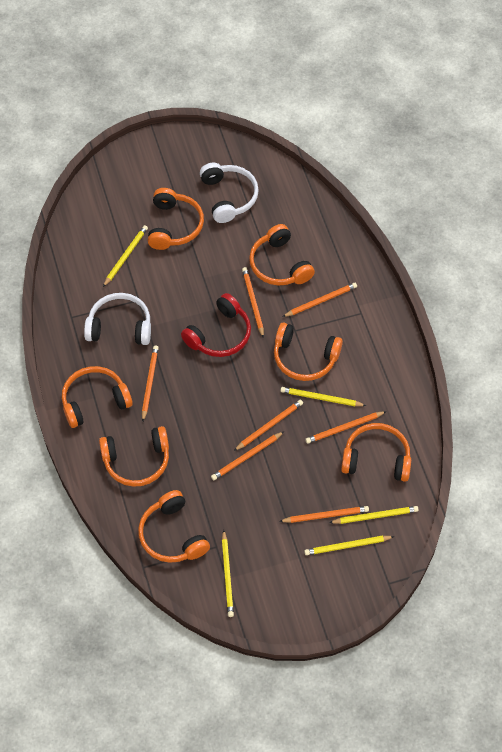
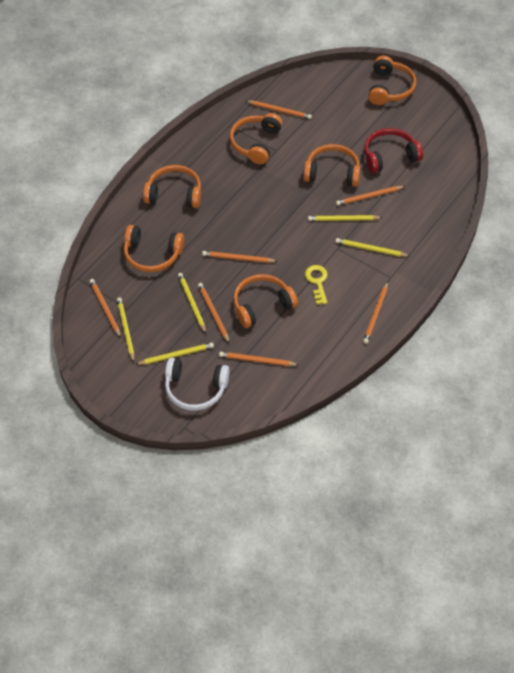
orange headphones: 7 -> 6
white headphones: 2 -> 1
yellow key: 0 -> 1

